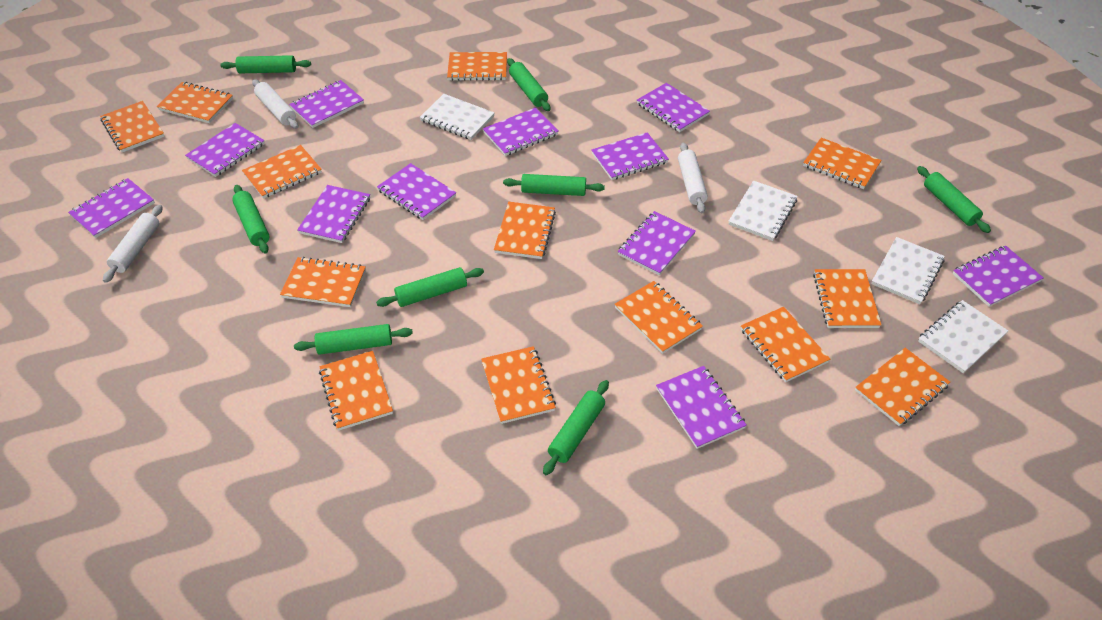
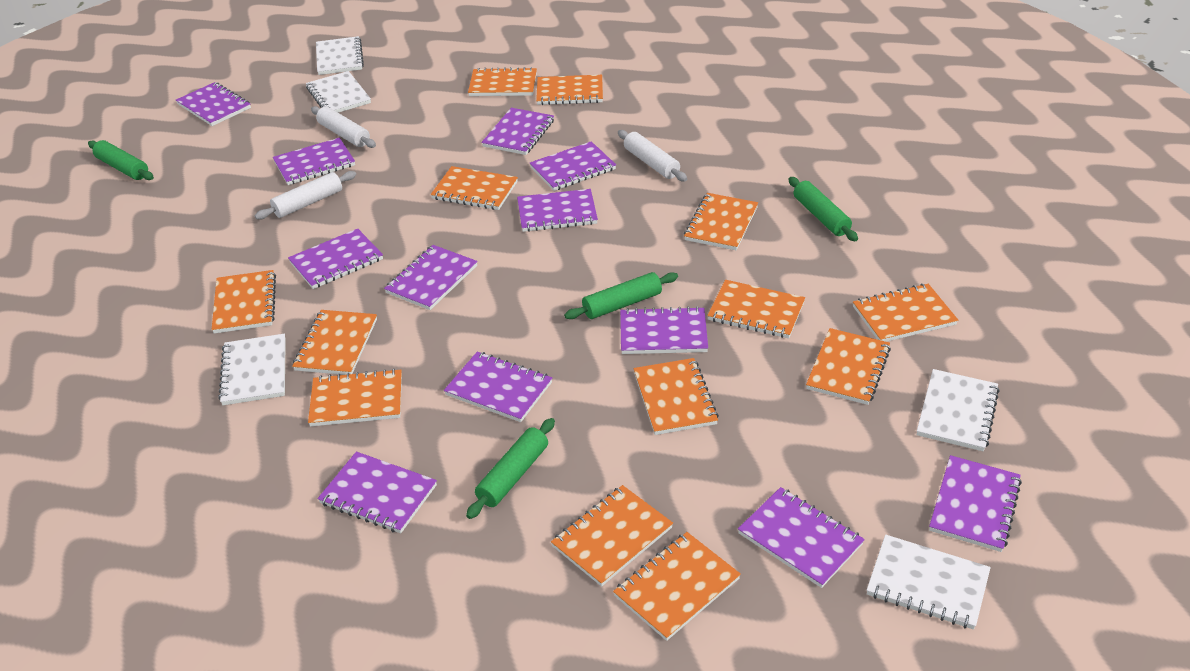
green rolling pin: 8 -> 4
purple notebook: 11 -> 12
white notebook: 4 -> 5

